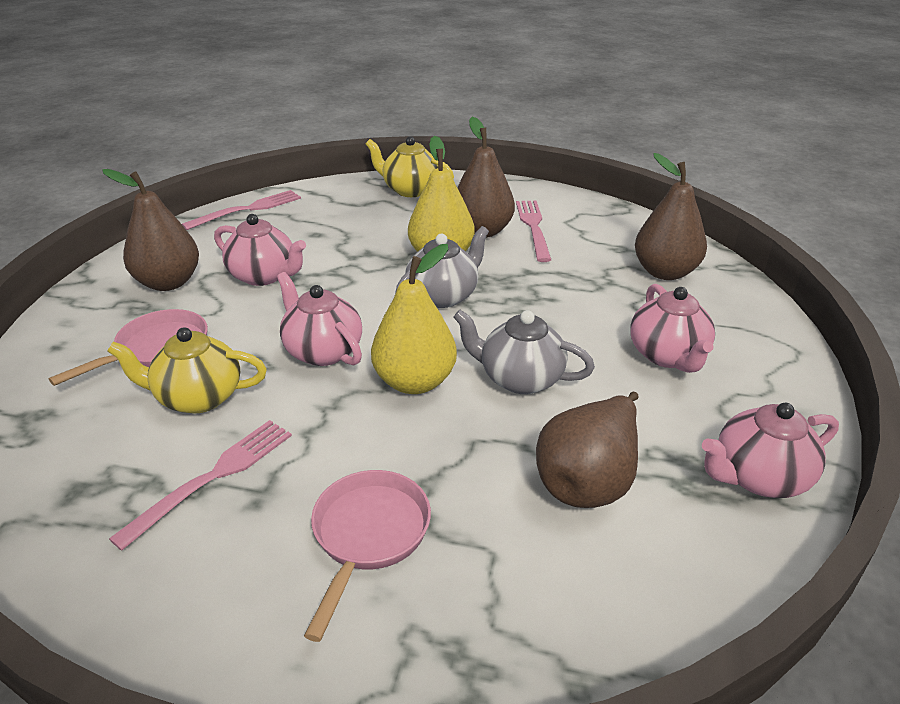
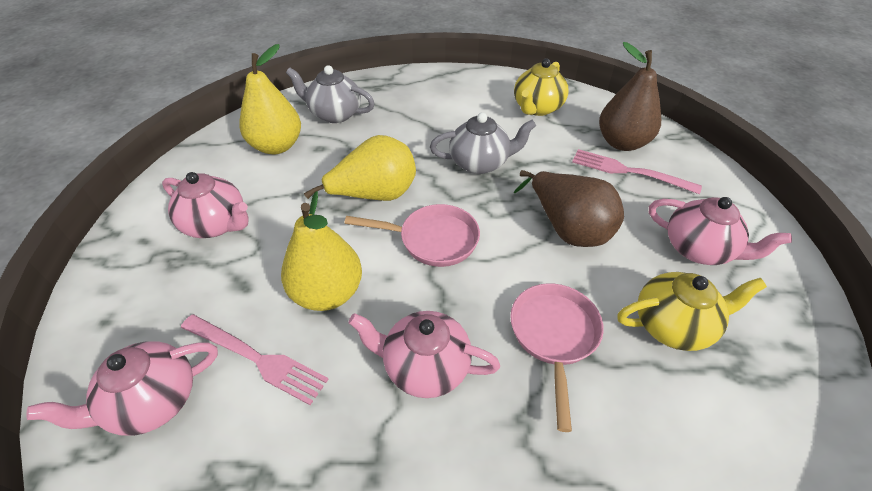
brown pear: 4 -> 2
pink fork: 3 -> 2
yellow pear: 2 -> 3

